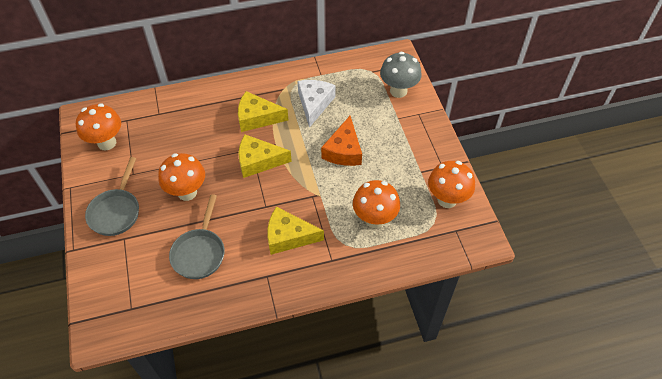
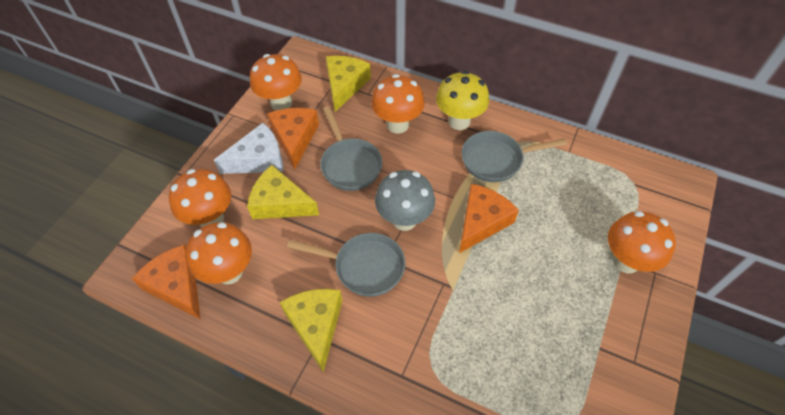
grey pan: 2 -> 3
orange cheese: 1 -> 3
orange mushroom: 4 -> 5
yellow mushroom: 0 -> 1

